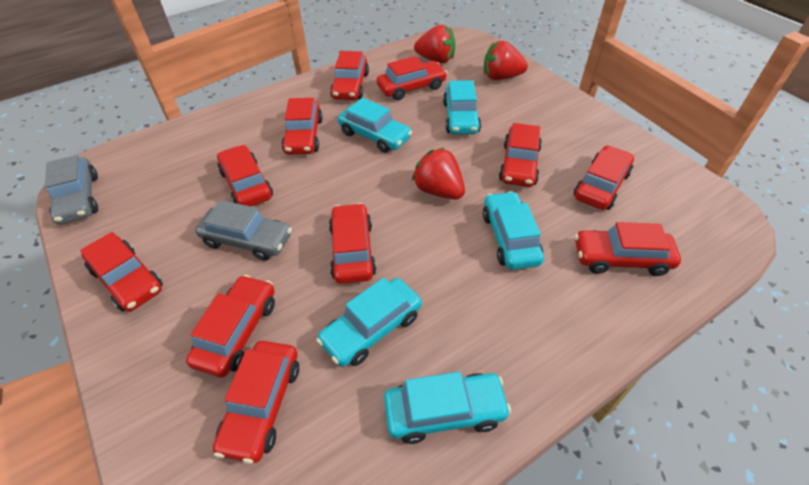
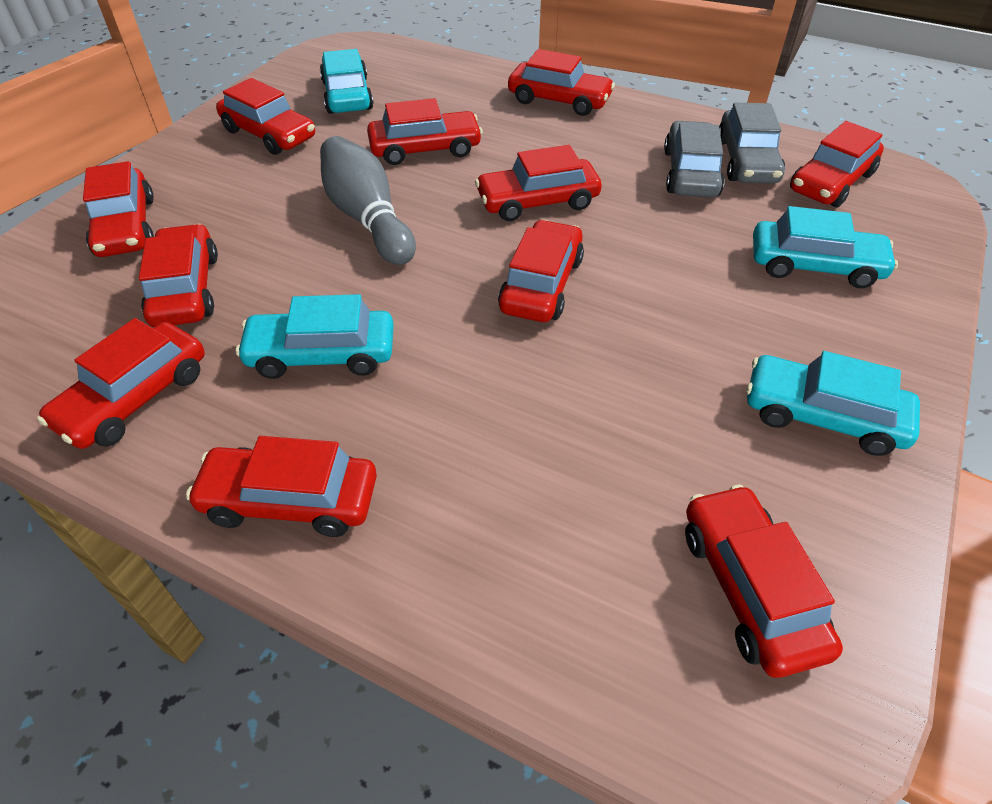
grey bowling pin: 0 -> 1
red strawberry: 3 -> 0
turquoise car: 5 -> 4

